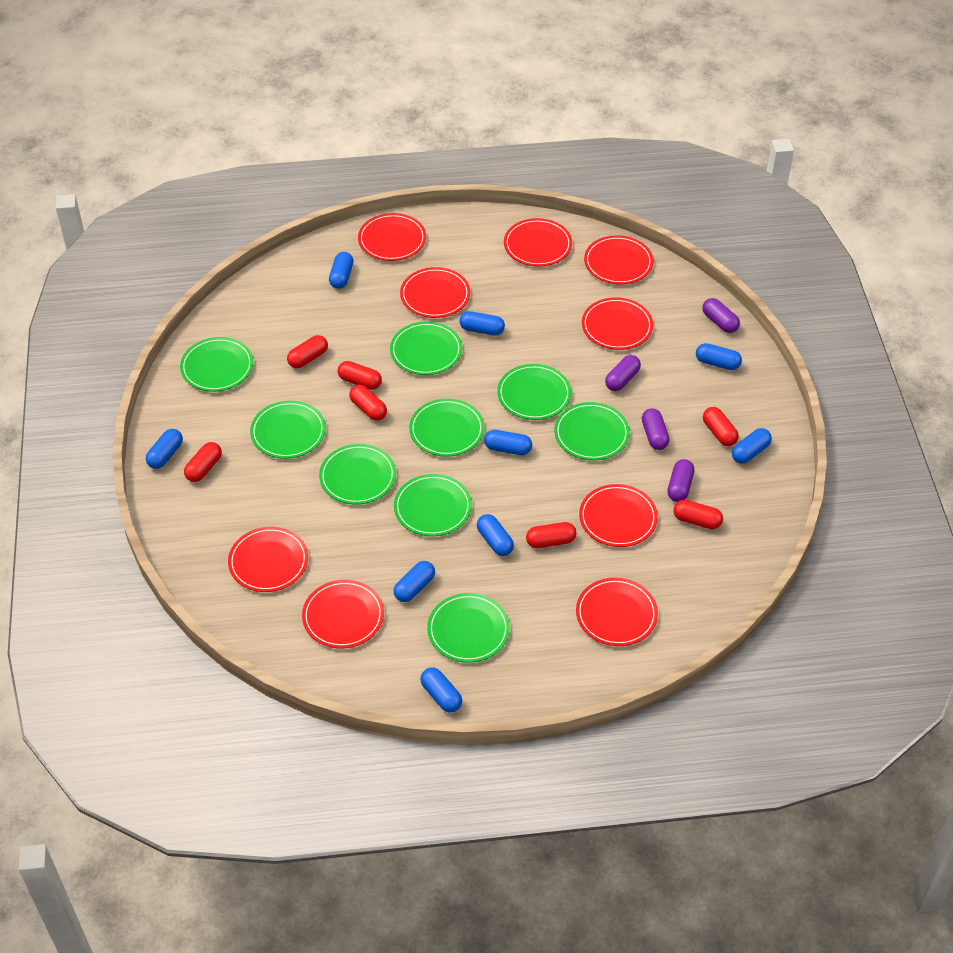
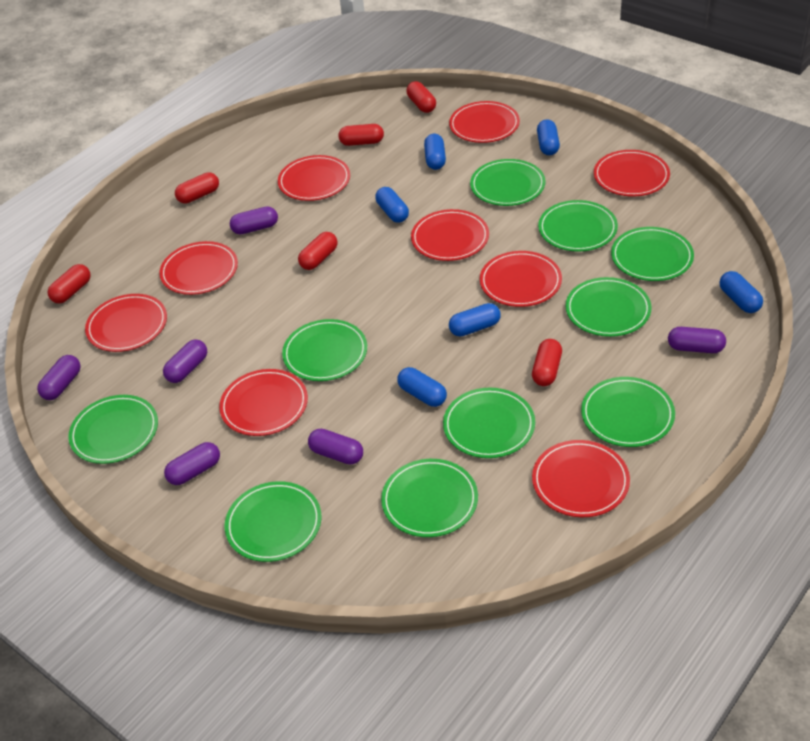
blue capsule: 9 -> 6
green plate: 9 -> 10
purple capsule: 4 -> 6
red capsule: 7 -> 6

